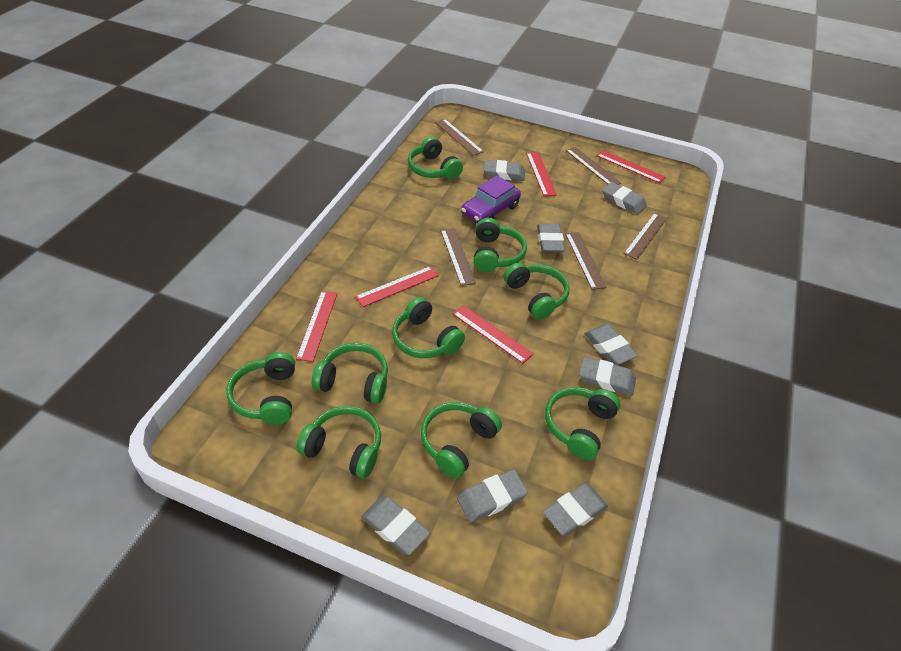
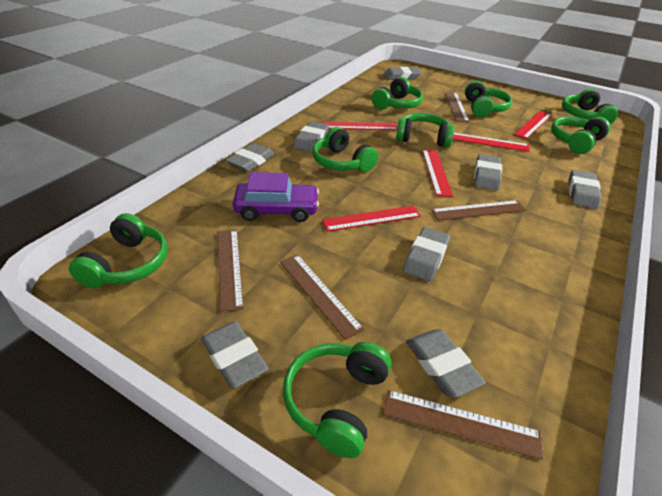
green headphones: 9 -> 8

